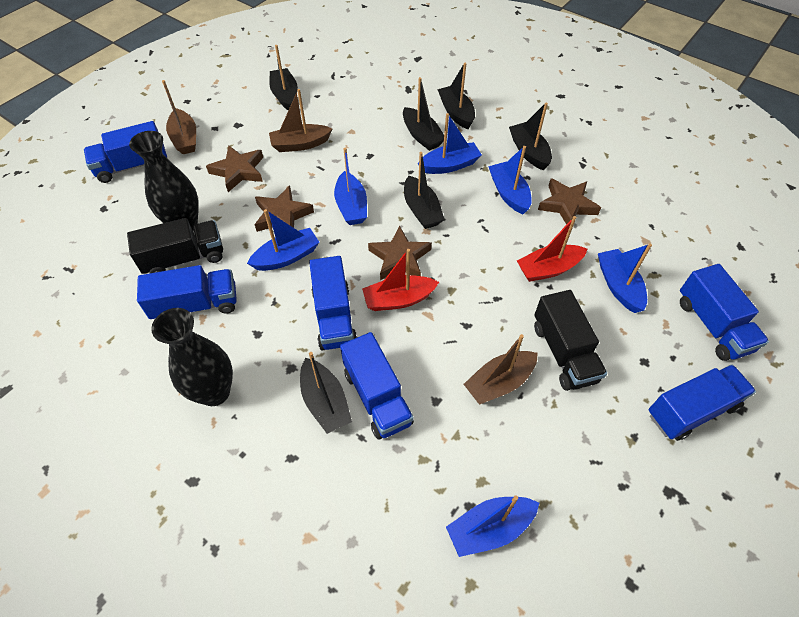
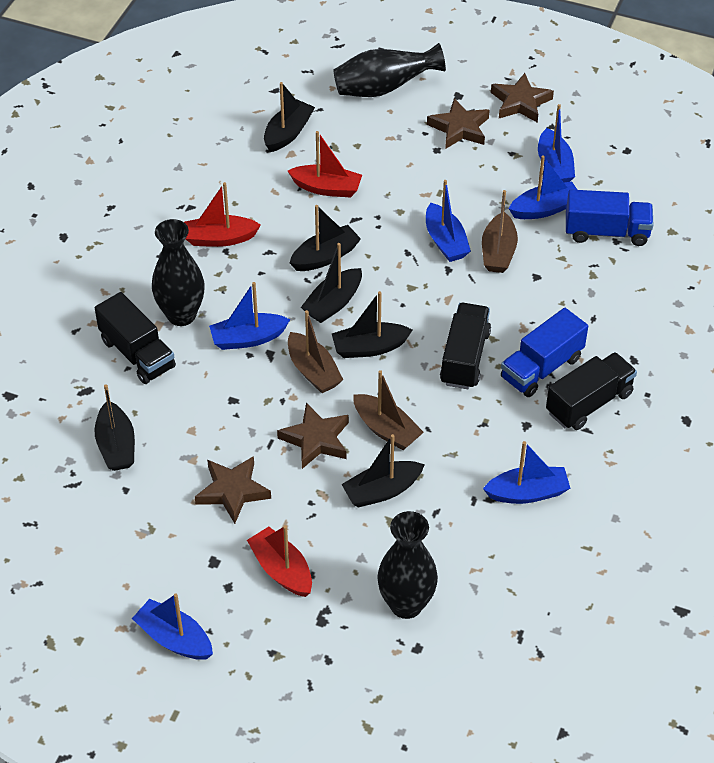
black truck: 2 -> 3
black vase: 2 -> 3
blue truck: 6 -> 2
red boat: 2 -> 3

